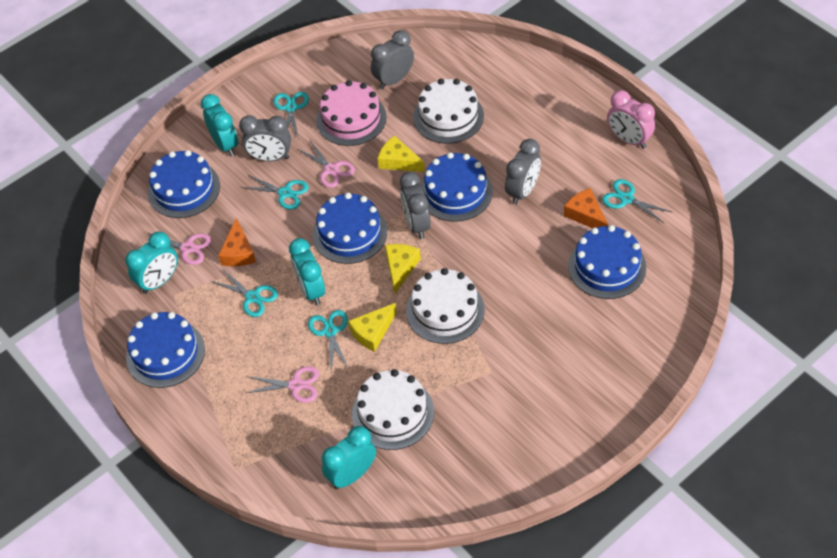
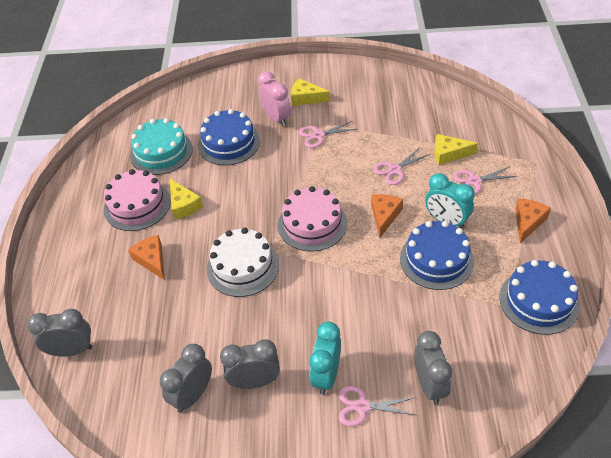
blue cake: 5 -> 3
orange cheese: 2 -> 3
pink cake: 1 -> 2
pink scissors: 3 -> 4
turquoise cake: 0 -> 1
turquoise clock: 4 -> 2
turquoise scissors: 5 -> 0
white cake: 3 -> 1

